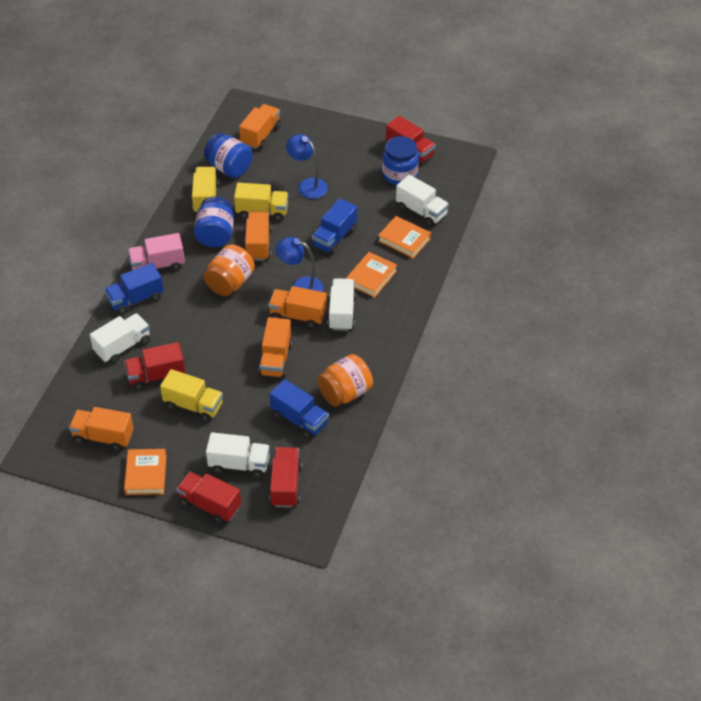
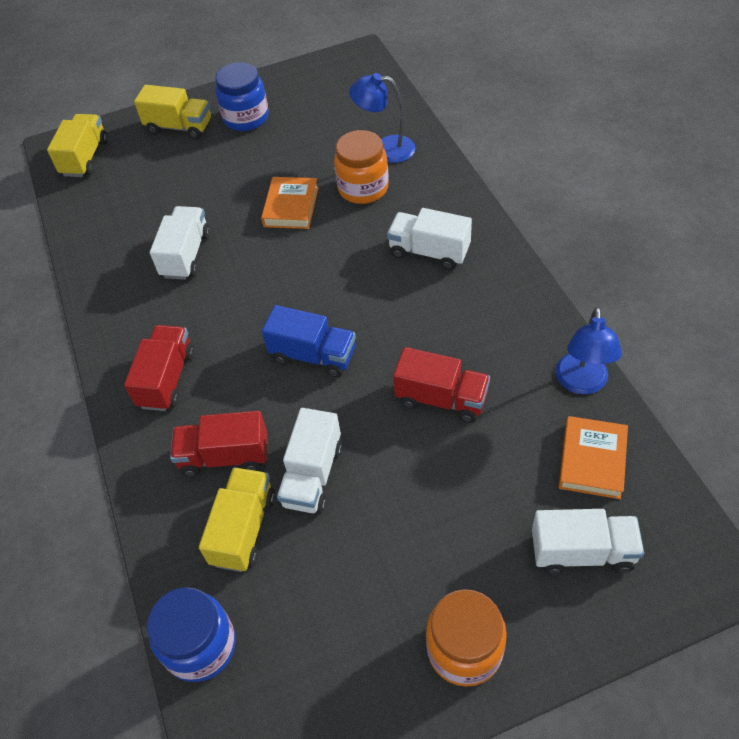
blue jar: 3 -> 2
blue truck: 3 -> 1
orange book: 3 -> 2
orange truck: 5 -> 0
pink truck: 1 -> 0
red truck: 4 -> 3

